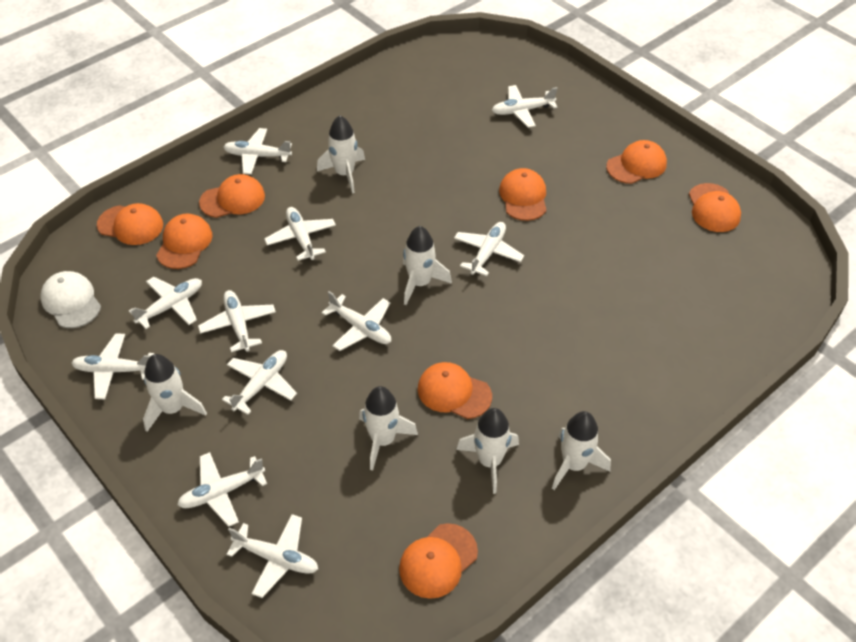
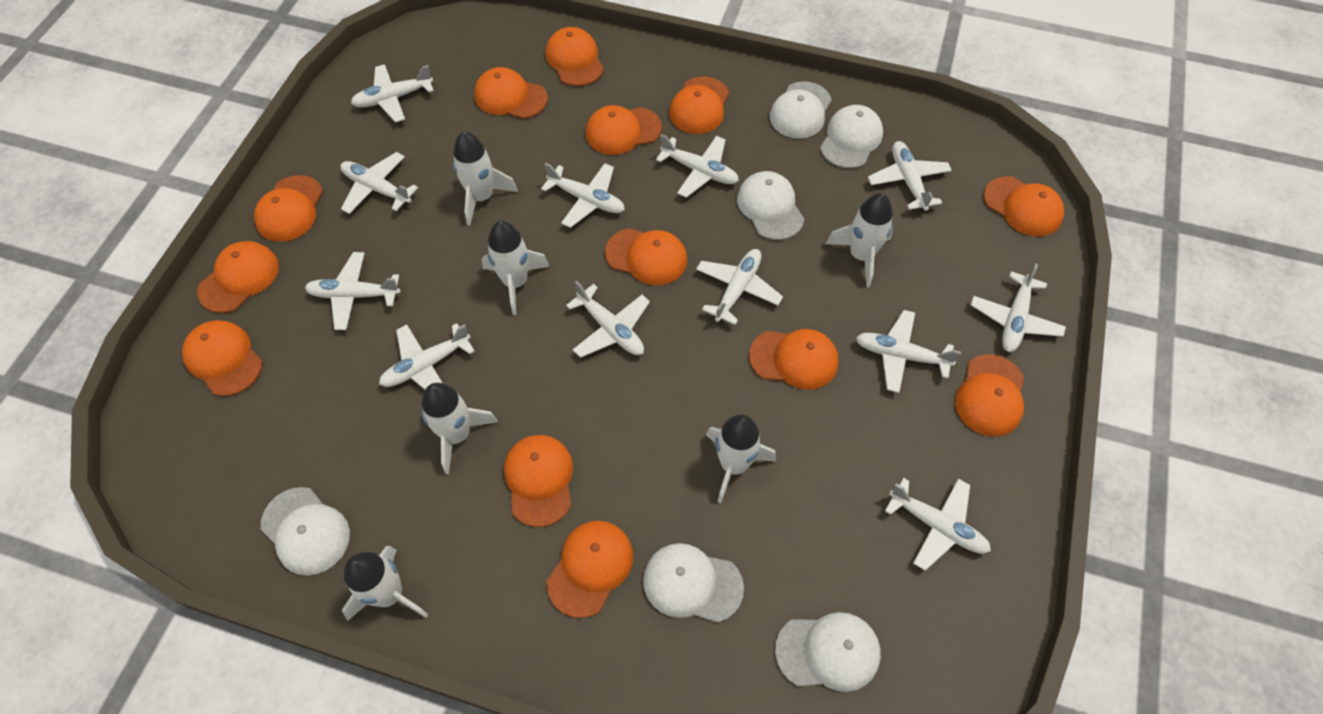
orange cap: 8 -> 13
white cap: 1 -> 6
white plane: 11 -> 12

